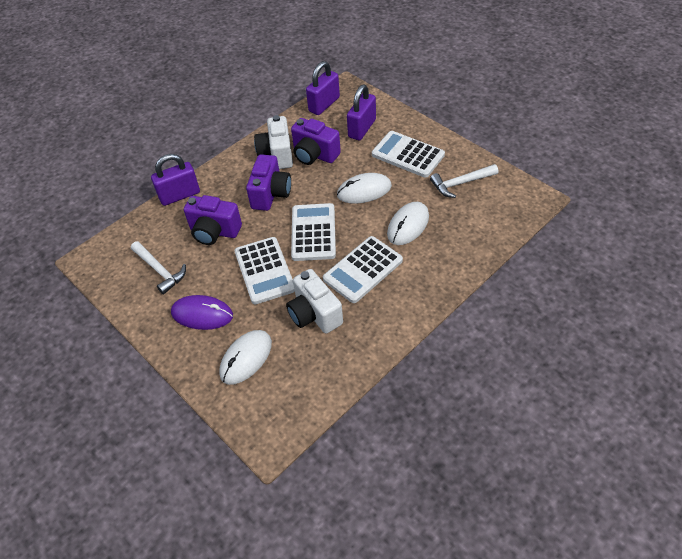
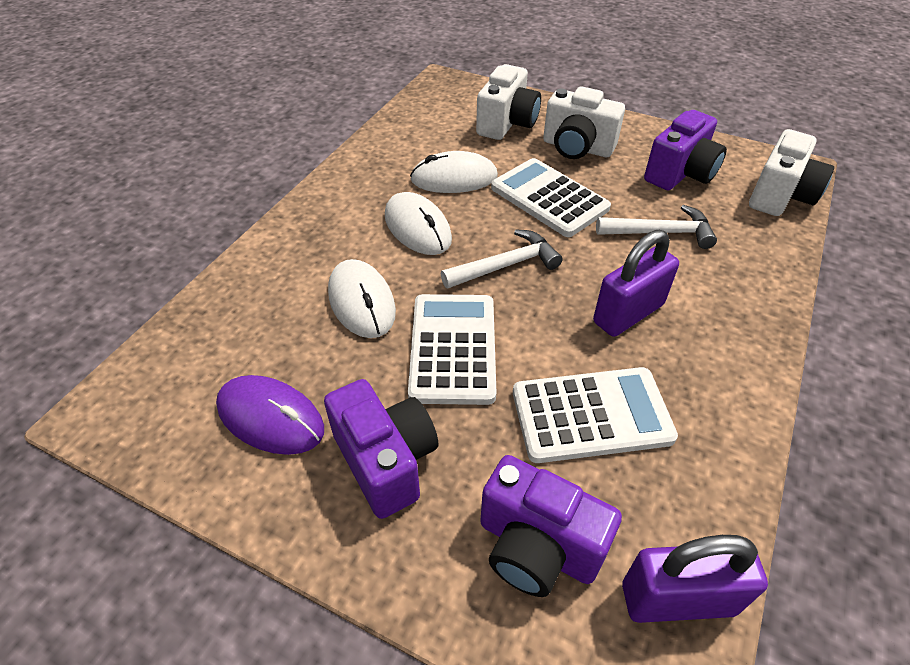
purple padlock: 3 -> 2
white calculator: 4 -> 3
white camera: 2 -> 3

